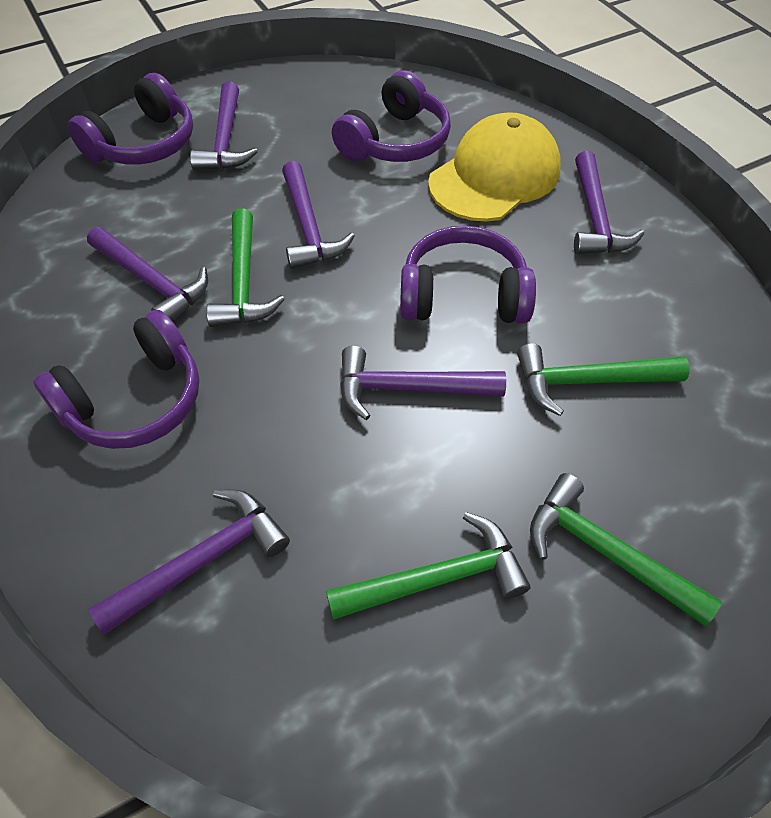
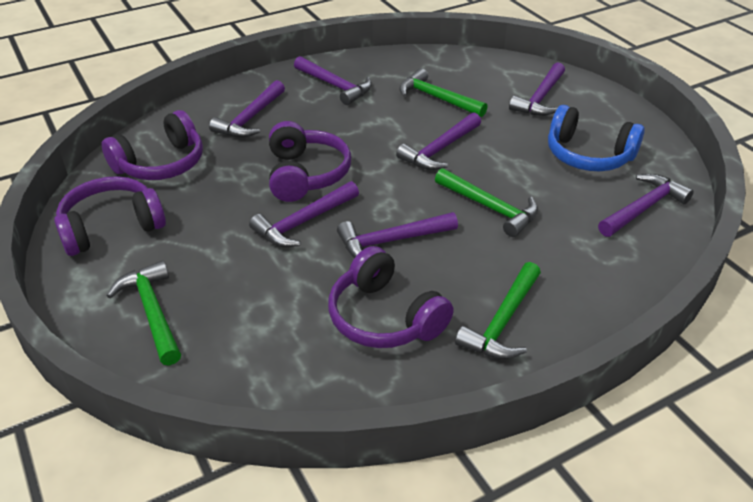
blue headphones: 0 -> 1
purple hammer: 6 -> 7
yellow cap: 1 -> 0

